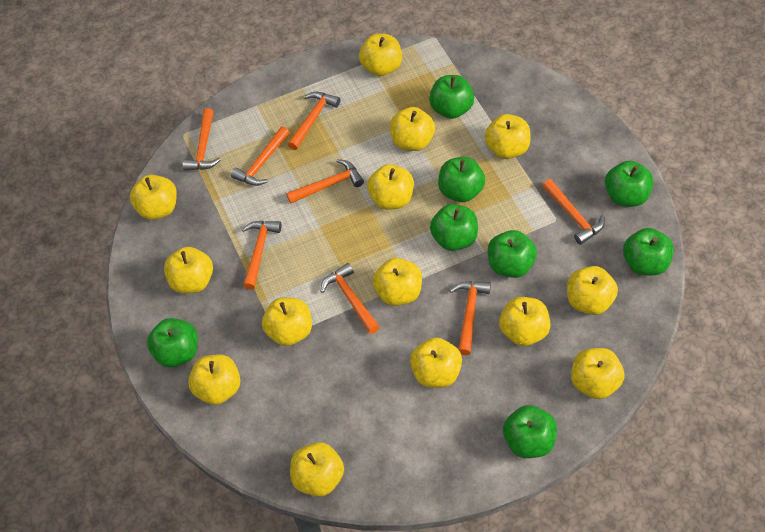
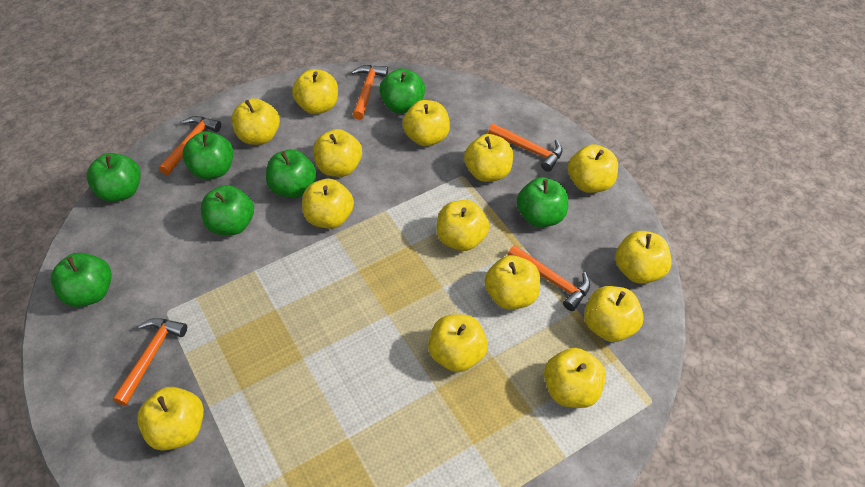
green apple: 8 -> 7
orange hammer: 8 -> 5

